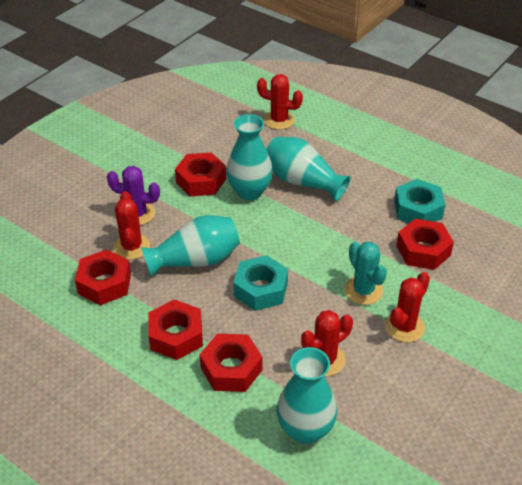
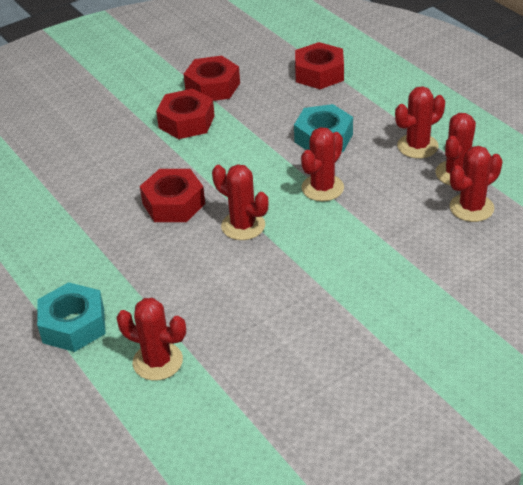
purple cactus: 1 -> 0
red cactus: 4 -> 6
red nut: 5 -> 4
turquoise cactus: 1 -> 0
turquoise vase: 4 -> 0

